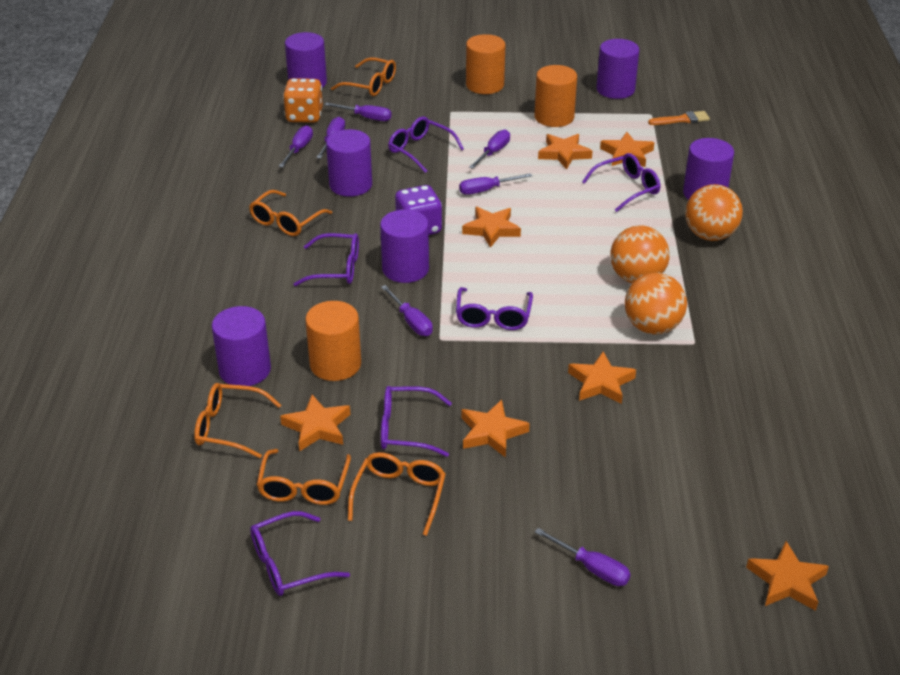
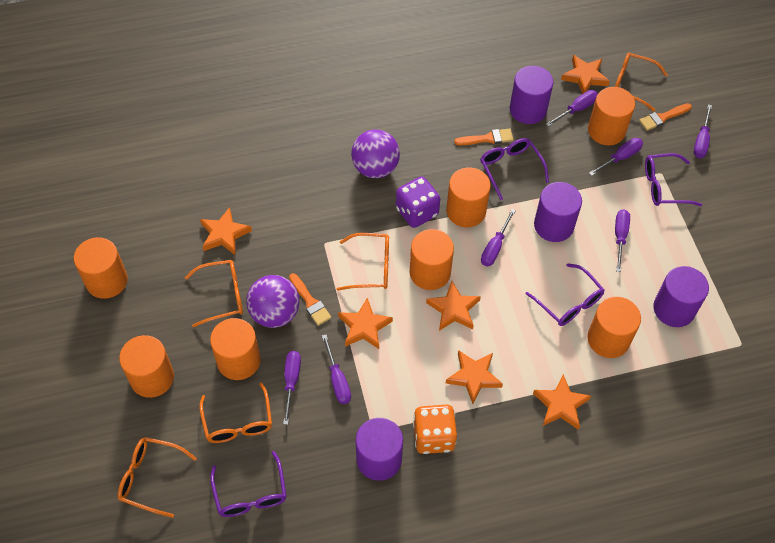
orange ball: 3 -> 0
orange brush: 1 -> 3
orange cylinder: 3 -> 7
orange star: 7 -> 6
purple ball: 0 -> 2
purple cylinder: 6 -> 4
purple glasses: 6 -> 4

